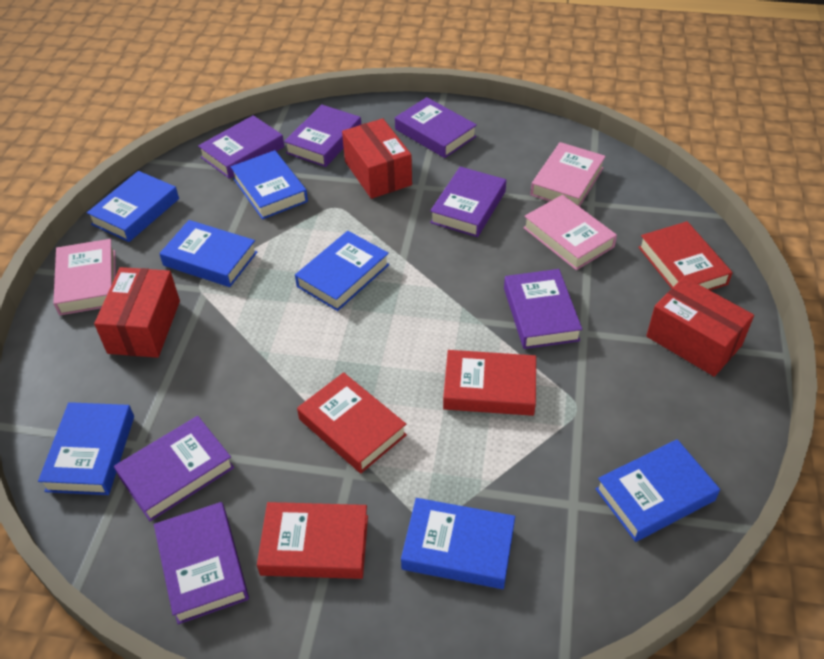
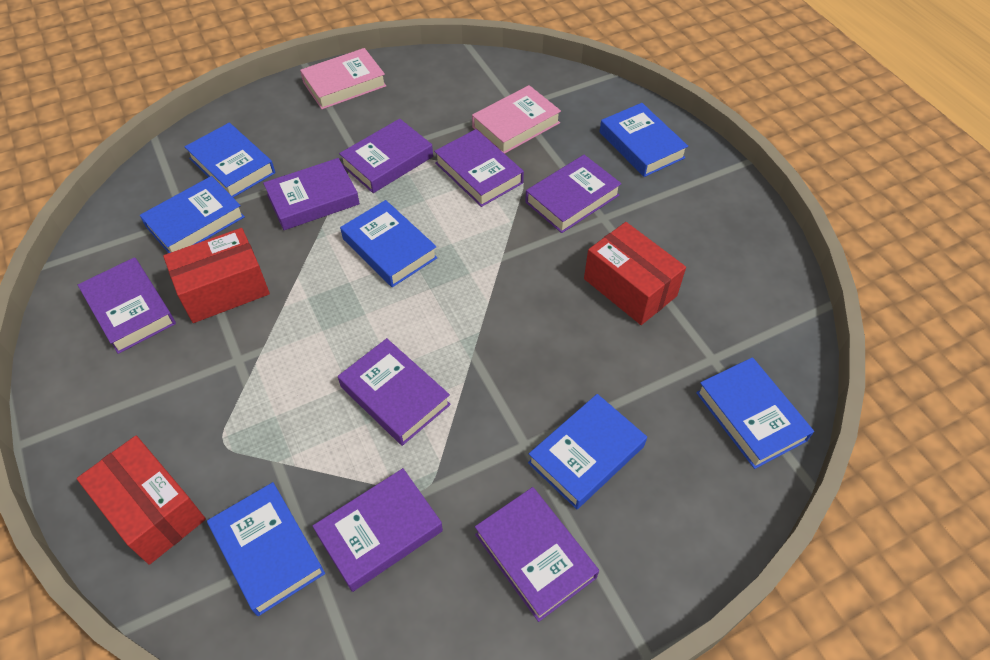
pink book: 3 -> 2
purple book: 7 -> 8
red book: 4 -> 0

